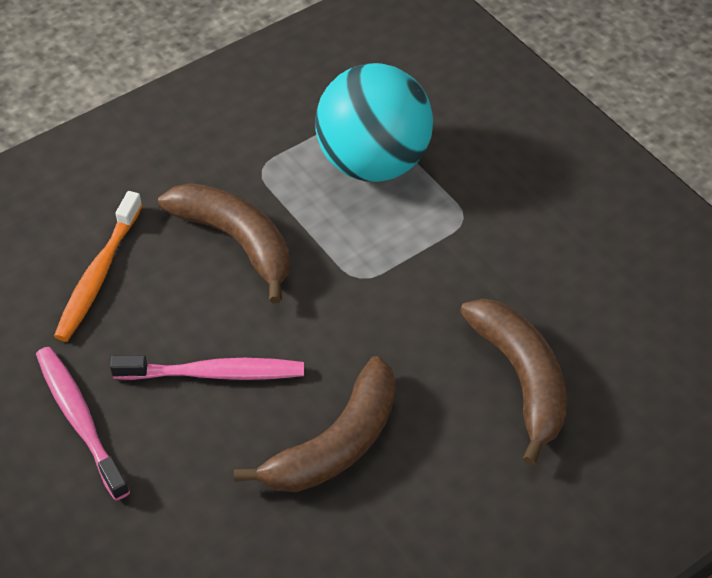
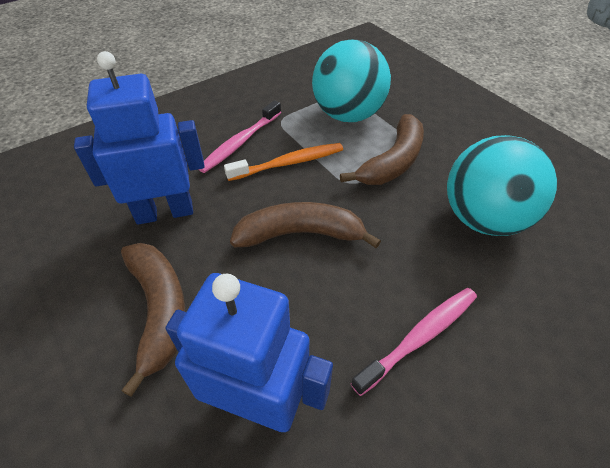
blue robot: 0 -> 2
turquoise ball: 1 -> 2

